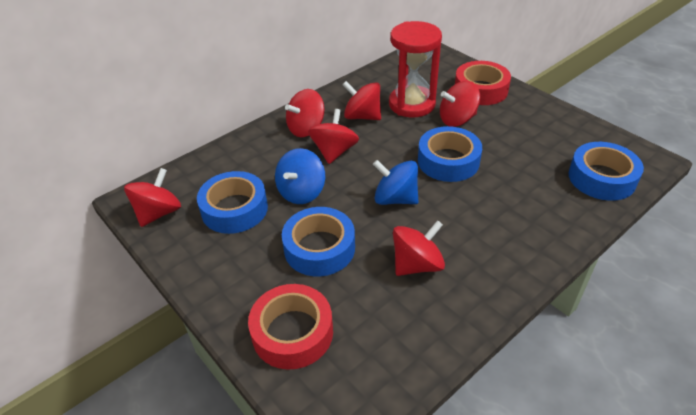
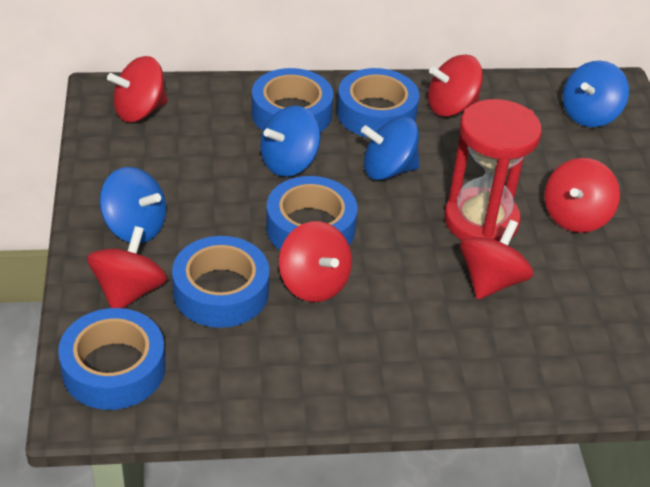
blue spinning top: 2 -> 4
blue tape: 4 -> 5
red tape: 2 -> 0

